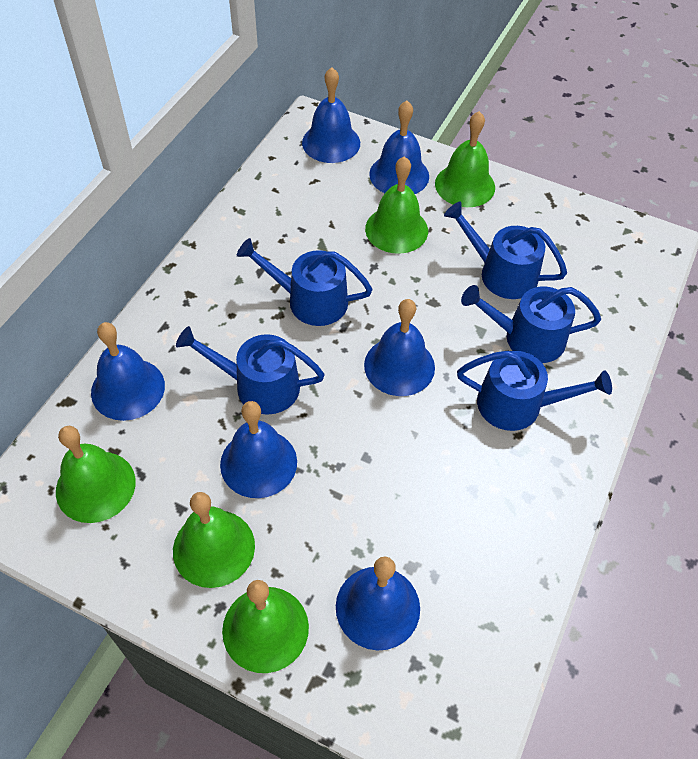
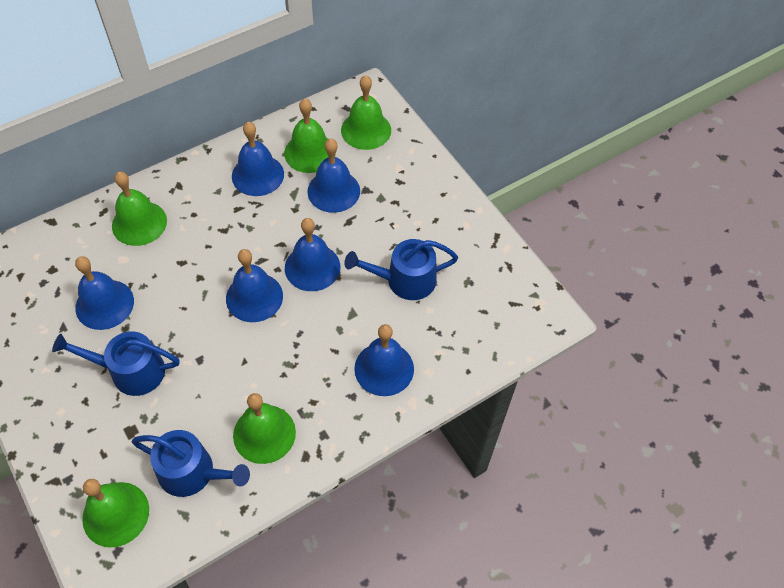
blue watering can: 5 -> 3

